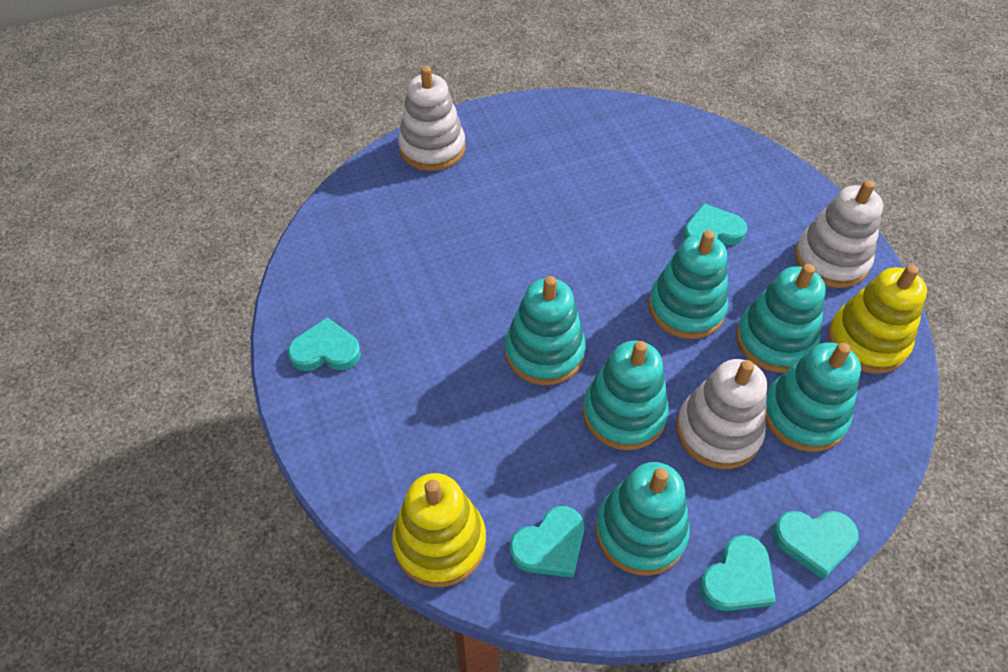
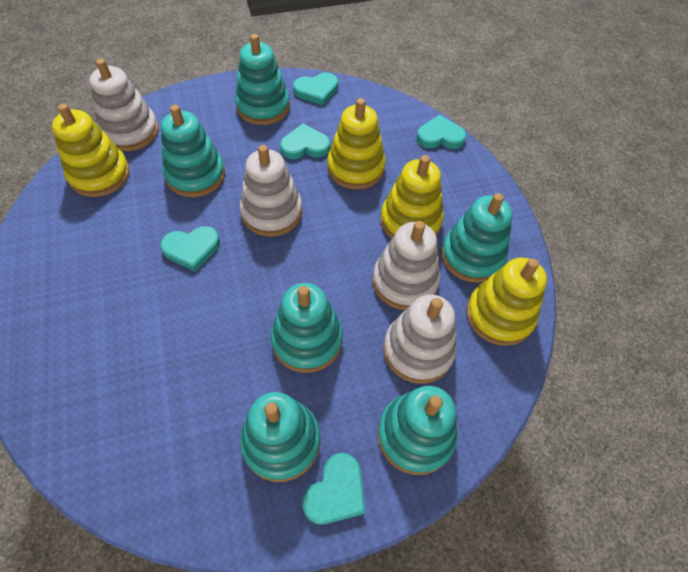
white stacking toy: 3 -> 4
yellow stacking toy: 2 -> 4

